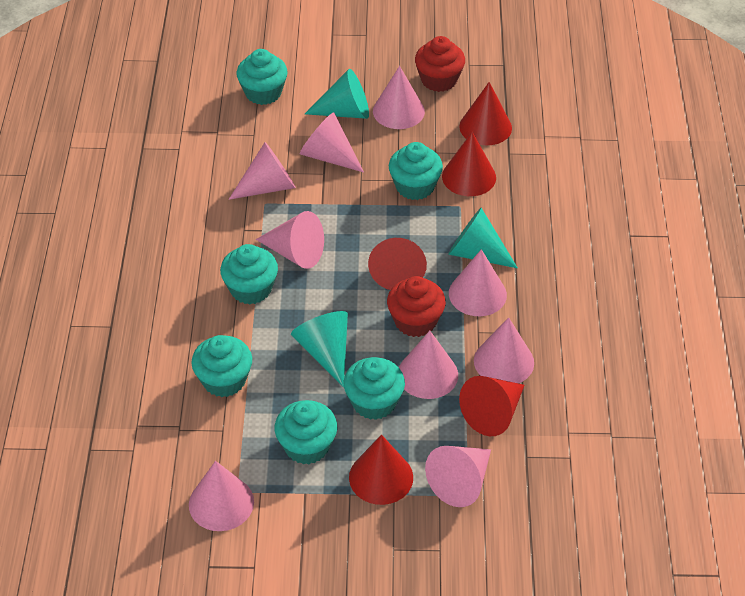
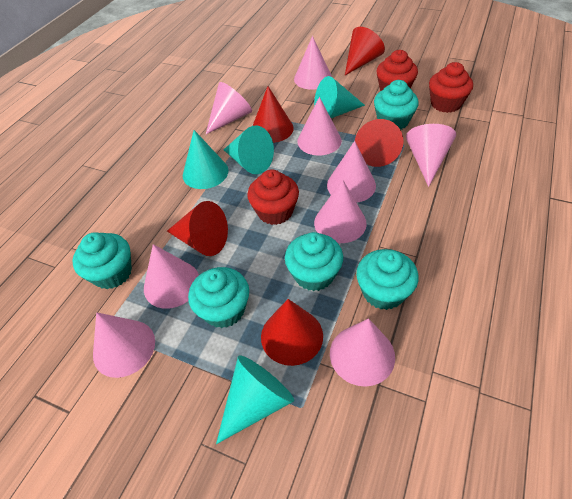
red cupcake: 2 -> 3
turquoise cone: 3 -> 4
turquoise cupcake: 6 -> 5

